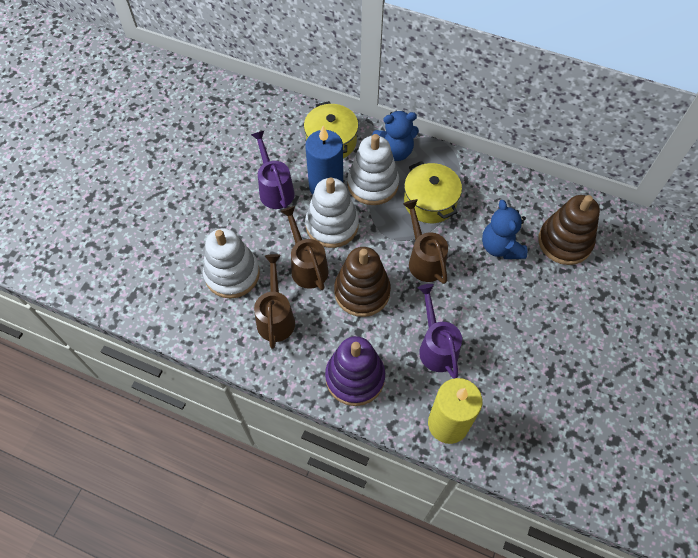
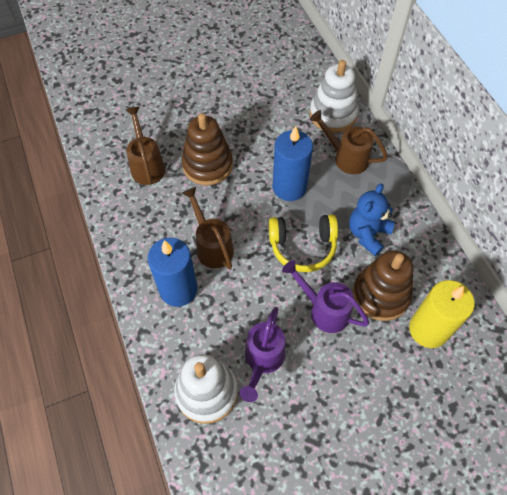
blue candle: 1 -> 2
blue teddy bear: 2 -> 1
purple stacking toy: 1 -> 0
white stacking toy: 3 -> 2
yellow headphones: 0 -> 1
yellow pot: 2 -> 0

